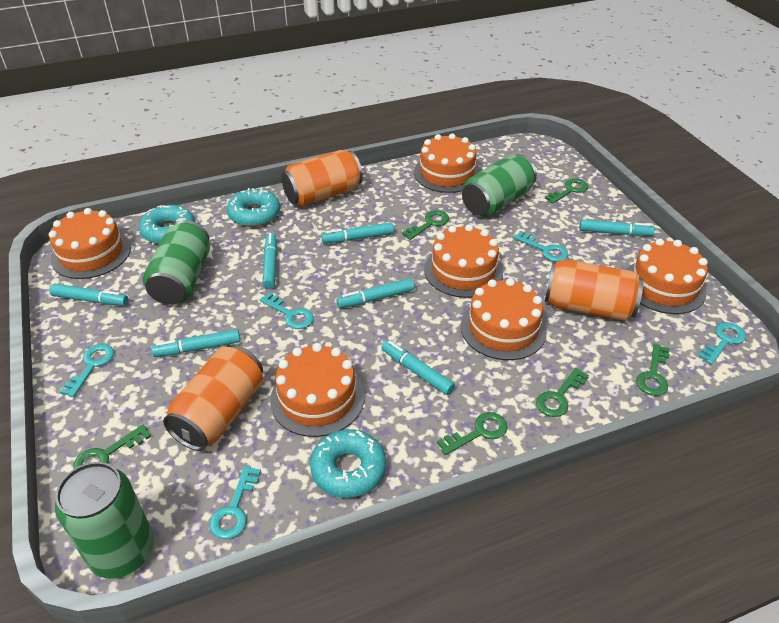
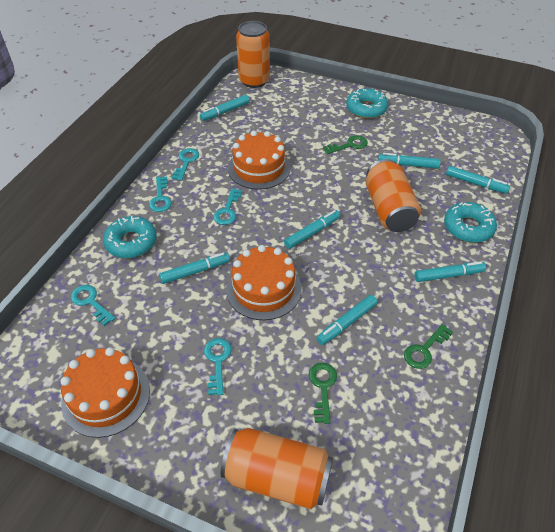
green can: 3 -> 0
green key: 6 -> 3
orange cake: 6 -> 3

